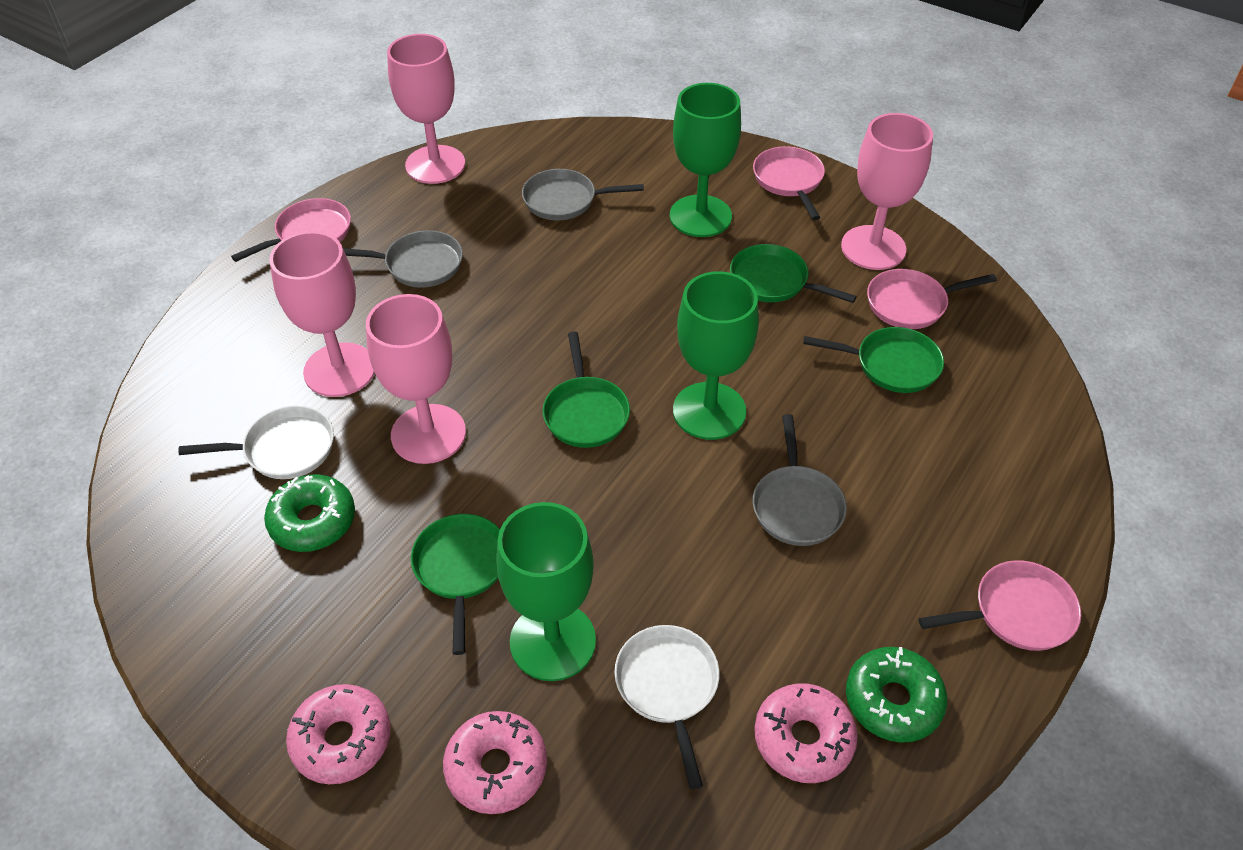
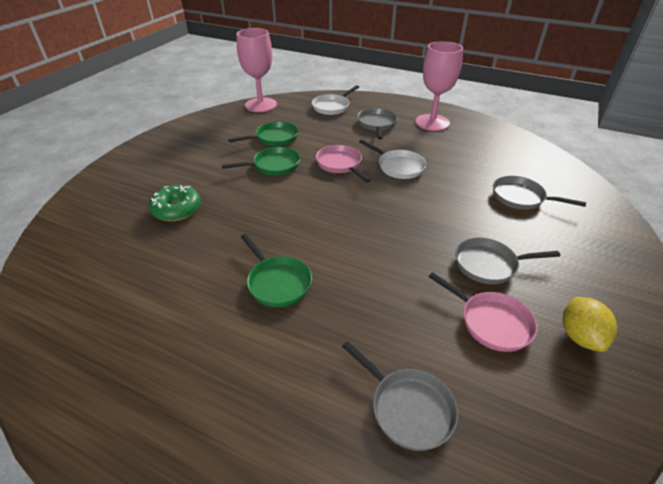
green donut: 2 -> 1
green goblet: 3 -> 0
green pan: 4 -> 3
grey pan: 3 -> 4
pink donut: 3 -> 0
pink goblet: 4 -> 2
pink pan: 4 -> 2
yellow lemon: 0 -> 1

